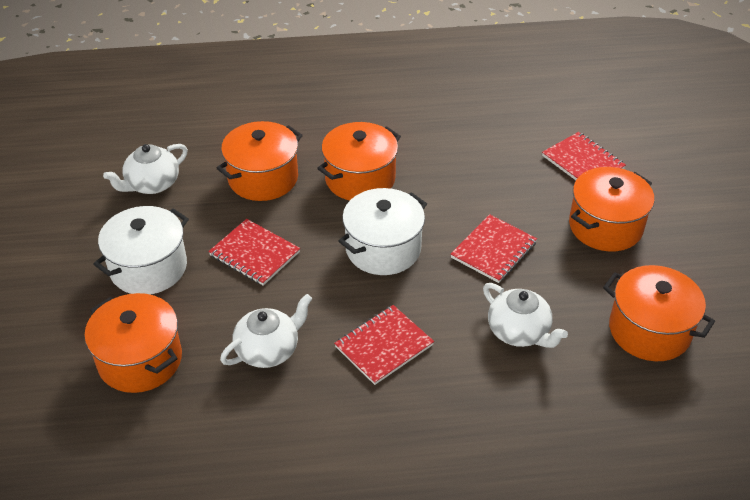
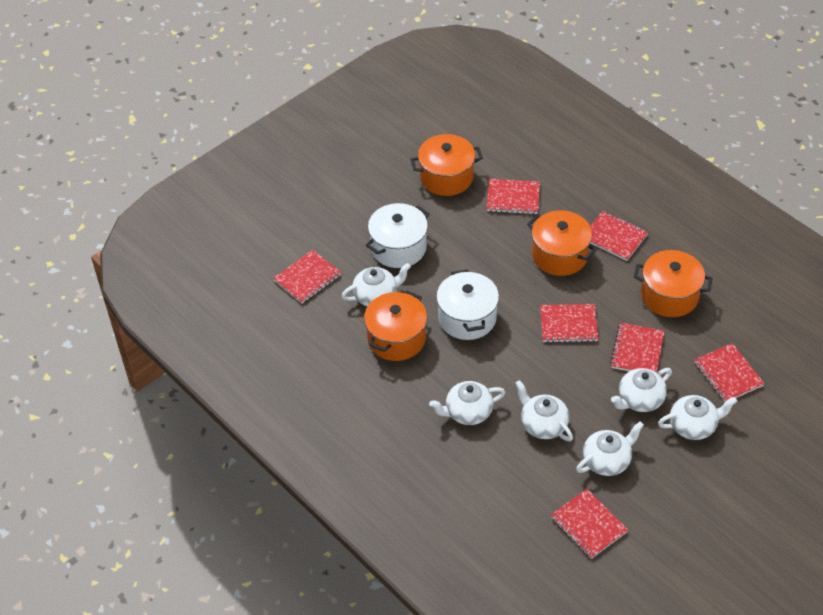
orange pot: 5 -> 4
red notebook: 4 -> 7
white teapot: 3 -> 6

